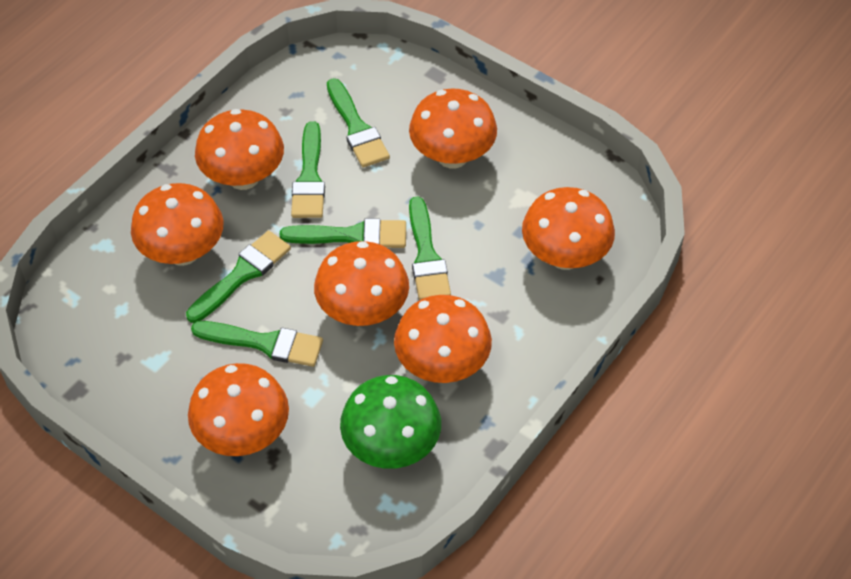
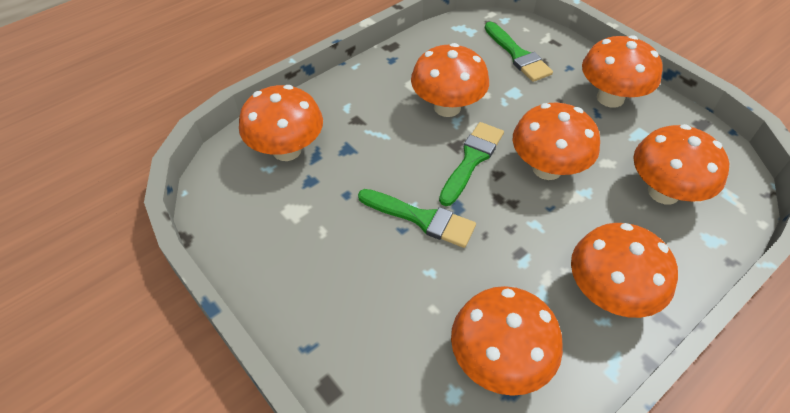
green brush: 6 -> 3
green mushroom: 1 -> 0

